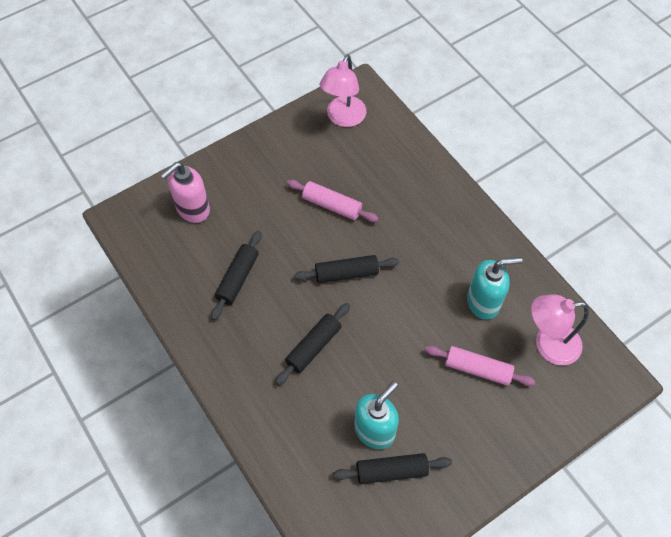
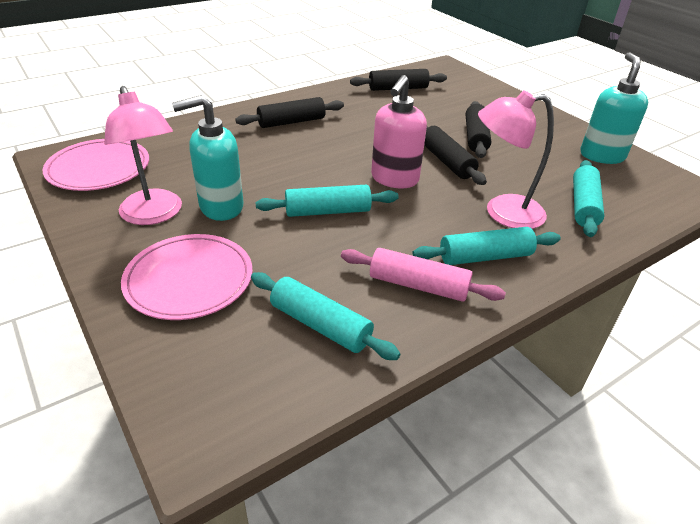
pink plate: 0 -> 2
pink rolling pin: 2 -> 1
turquoise rolling pin: 0 -> 4

